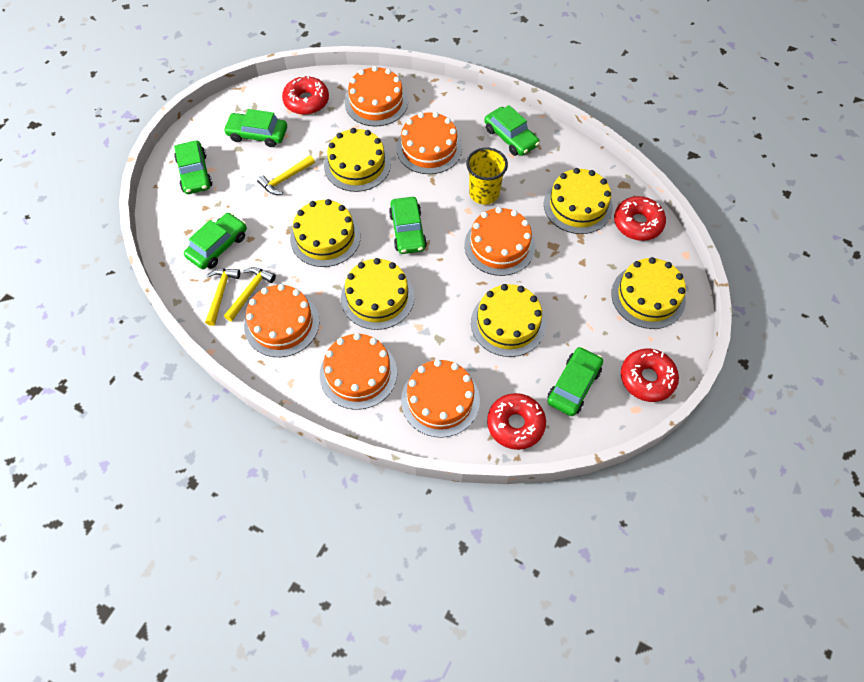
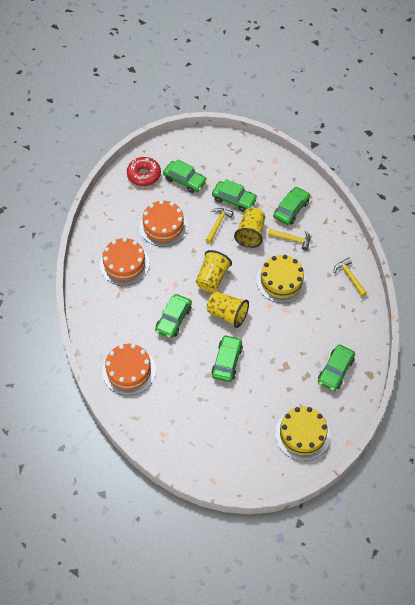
orange cake: 6 -> 3
red donut: 4 -> 1
yellow cake: 6 -> 2
yellow cup: 1 -> 3

